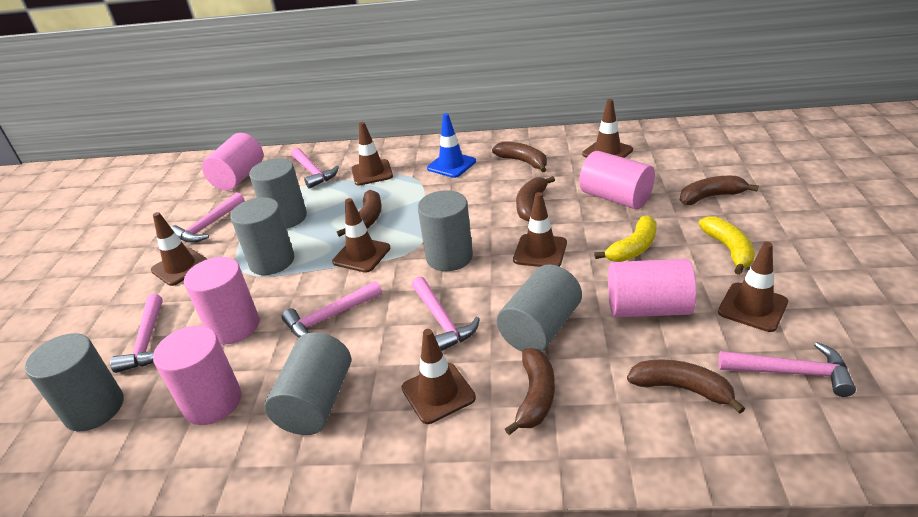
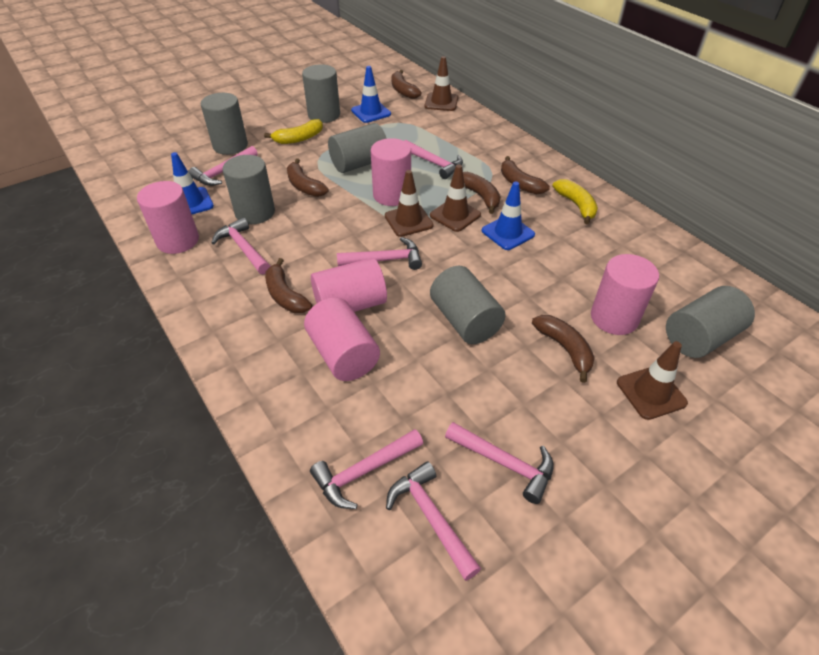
blue traffic cone: 1 -> 3
brown traffic cone: 7 -> 4
pink hammer: 6 -> 7

